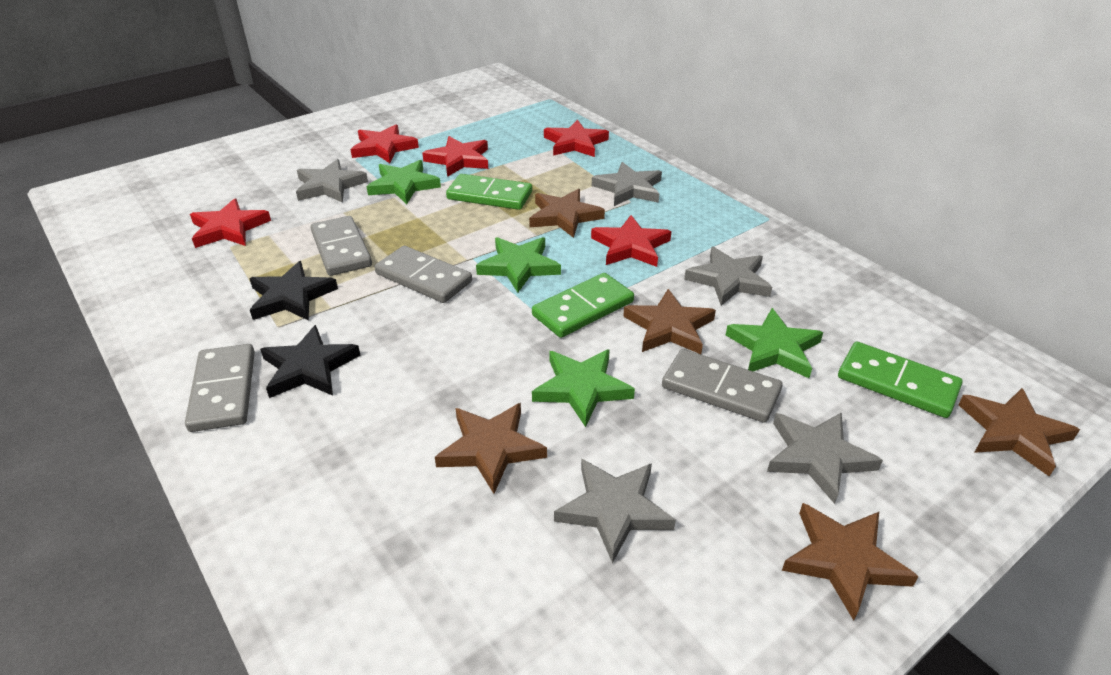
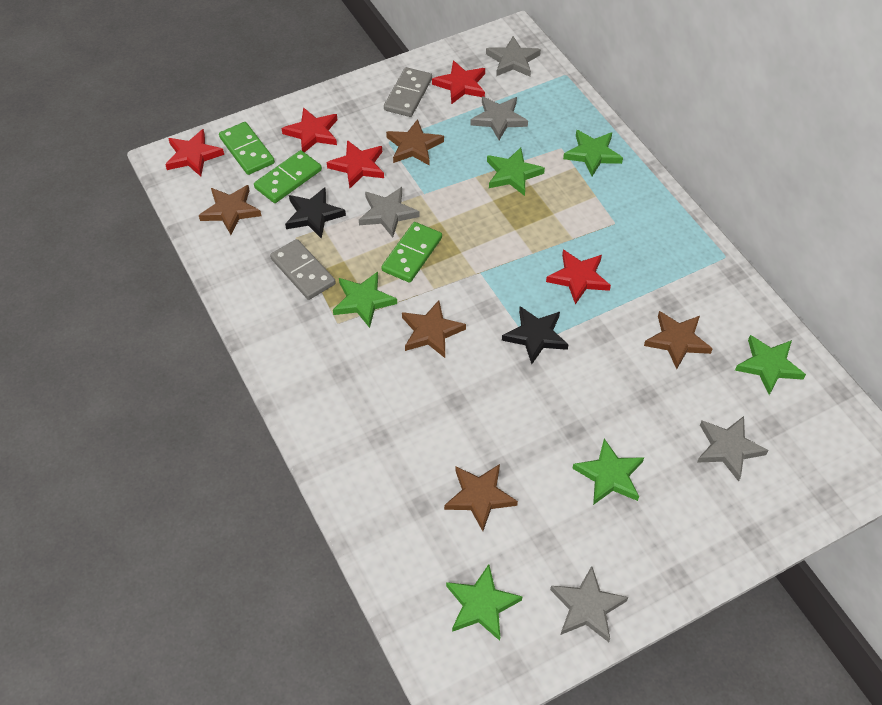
green star: 4 -> 6
grey domino: 4 -> 2

